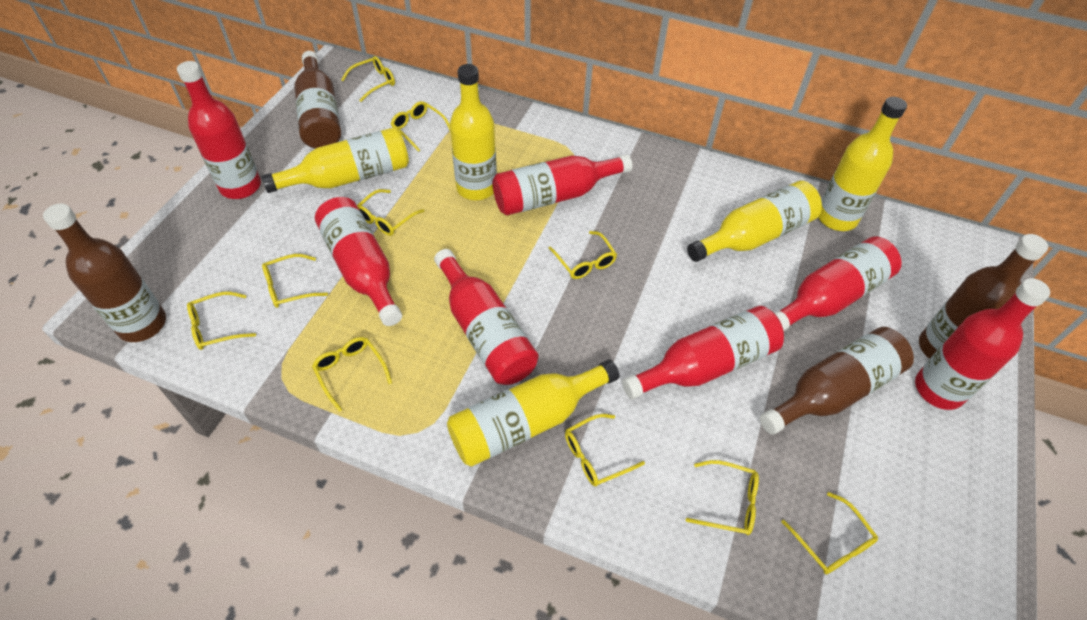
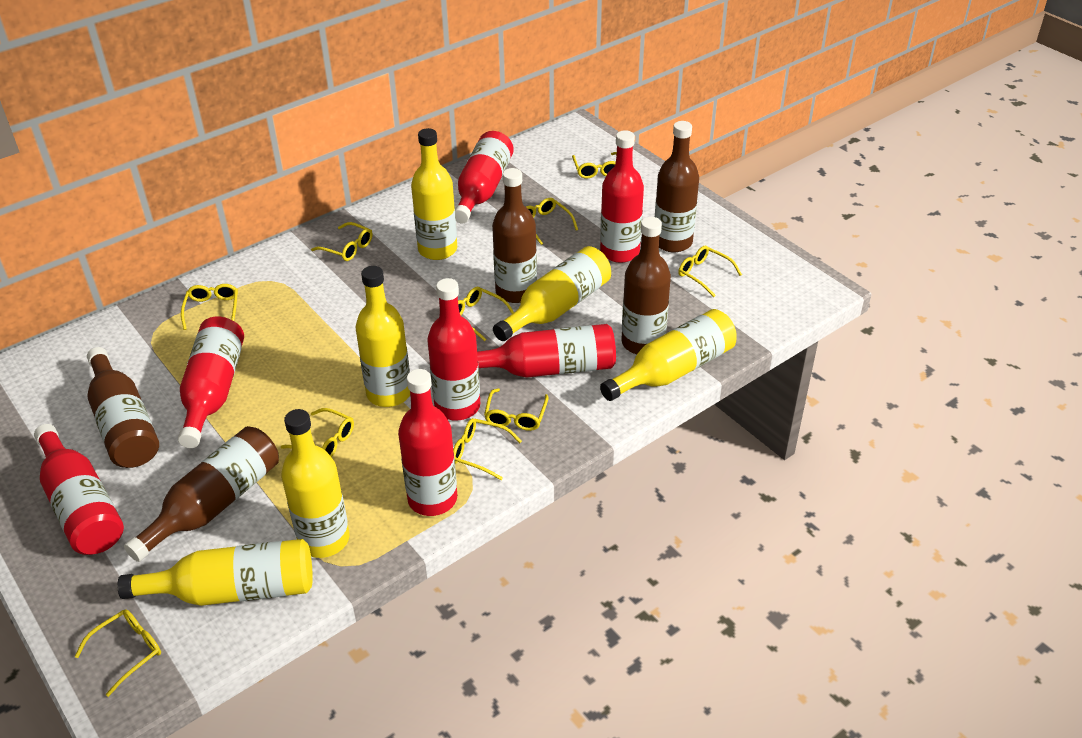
brown bottle: 4 -> 5
yellow bottle: 5 -> 6

